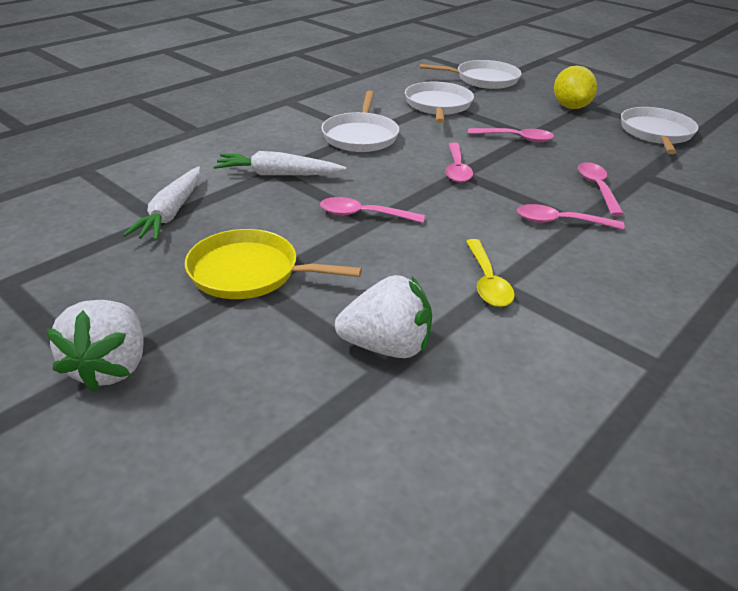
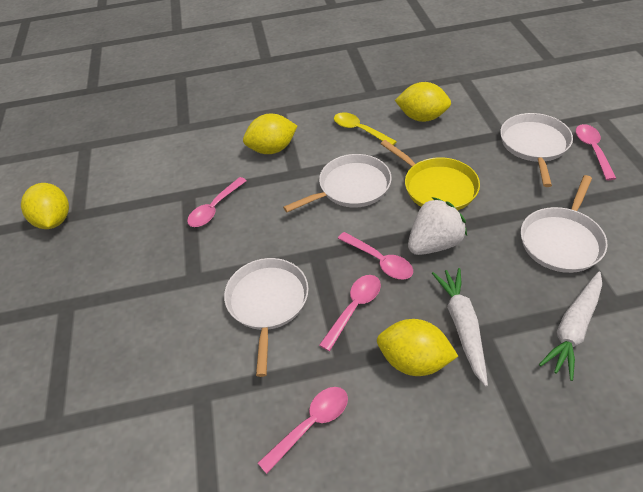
white strawberry: 2 -> 1
yellow lemon: 1 -> 4

